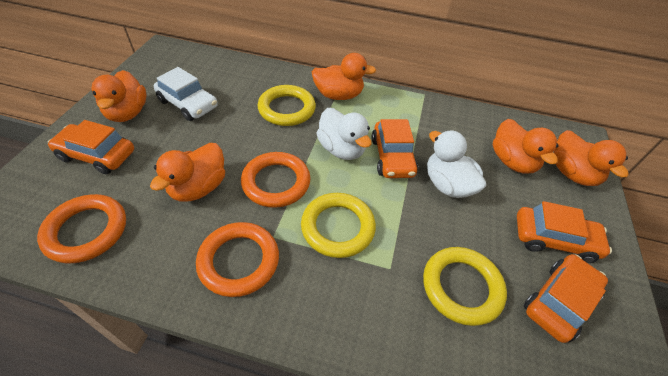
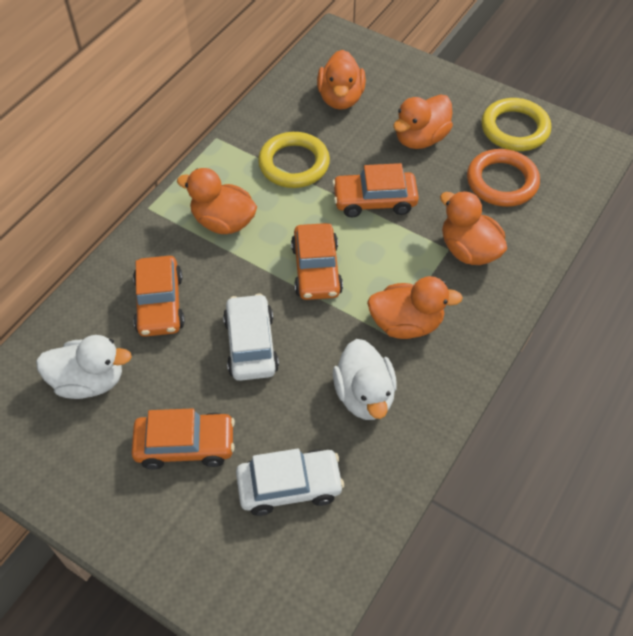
orange ring: 3 -> 1
white car: 1 -> 2
yellow ring: 3 -> 2

